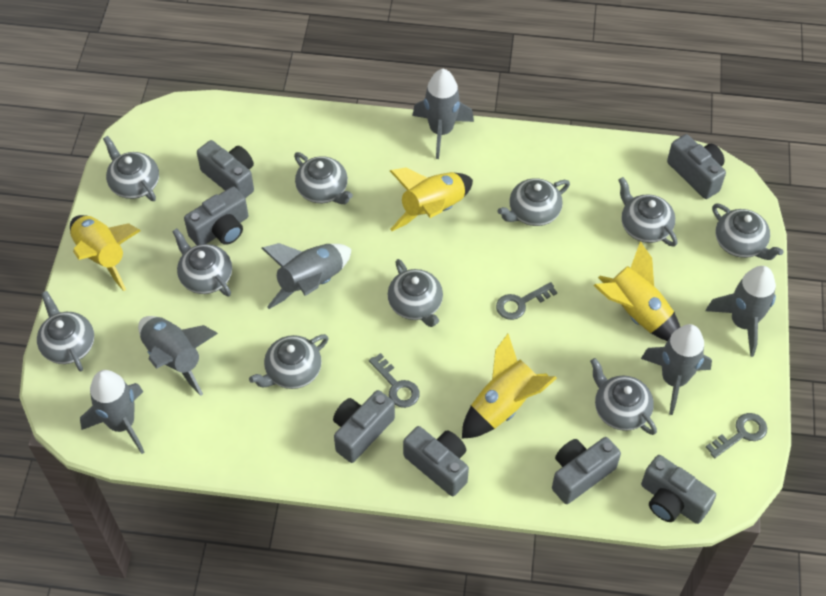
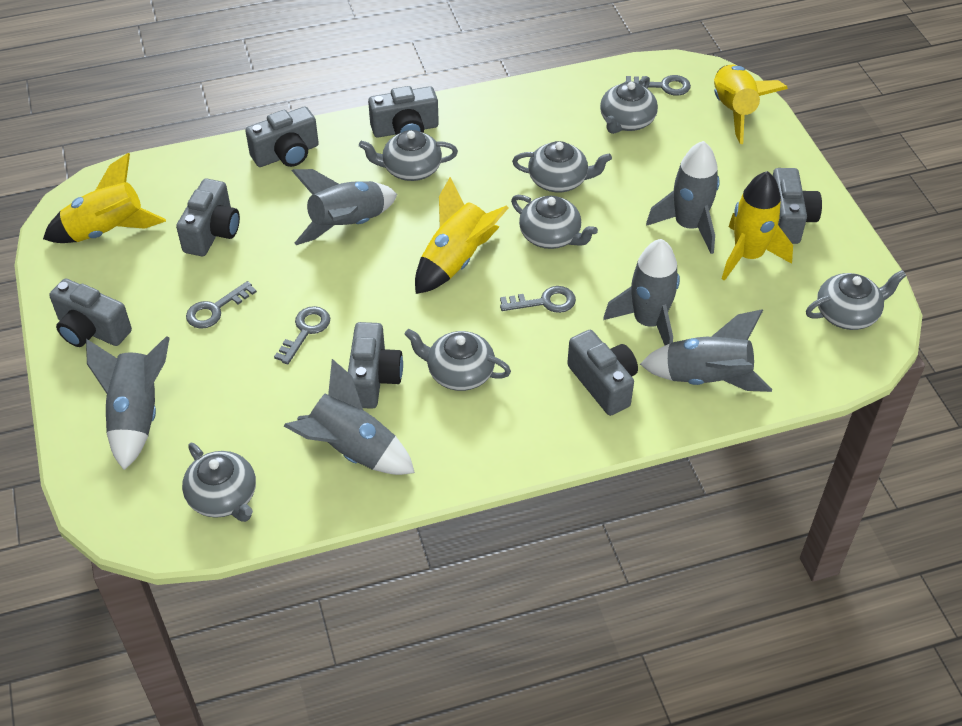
grey key: 3 -> 4
grey teapot: 10 -> 7

